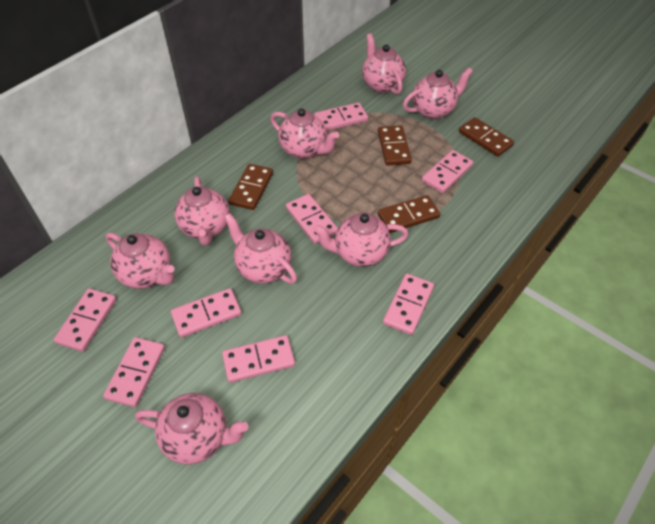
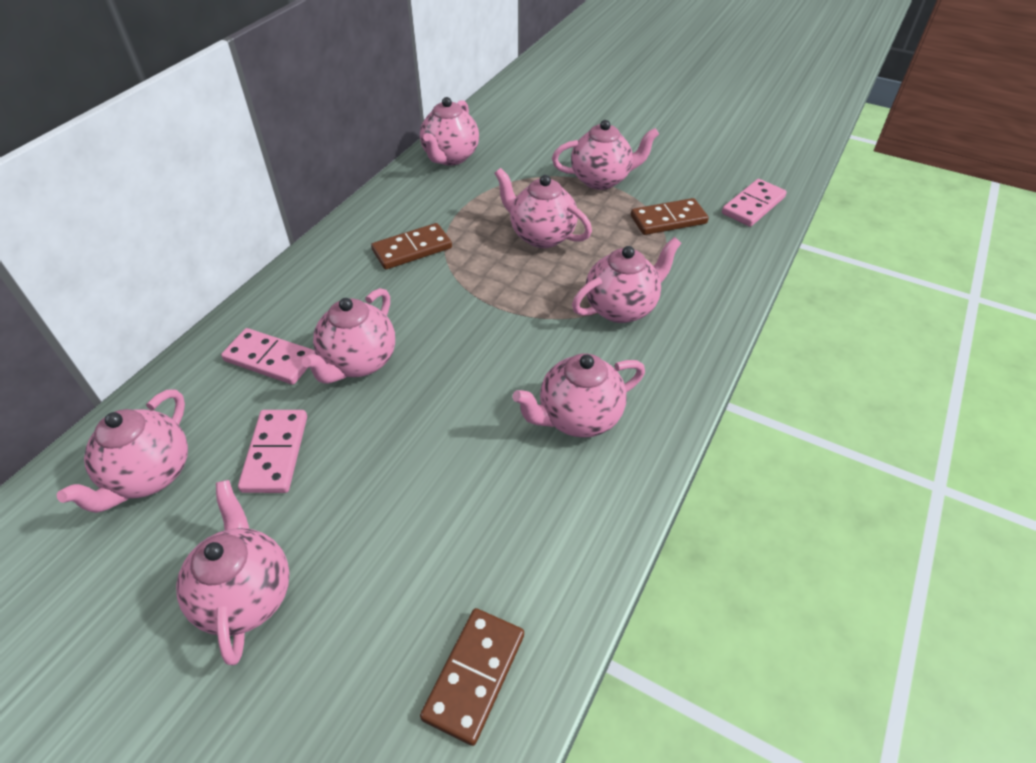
brown domino: 4 -> 3
pink domino: 8 -> 3

